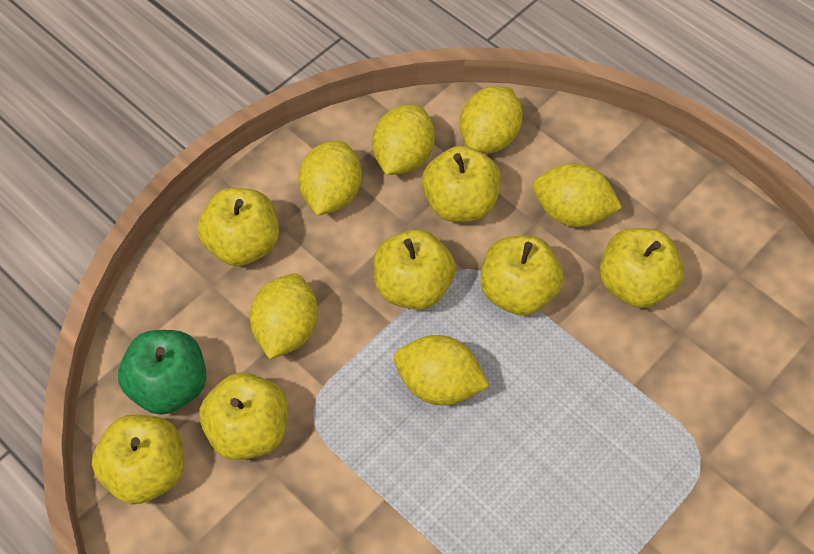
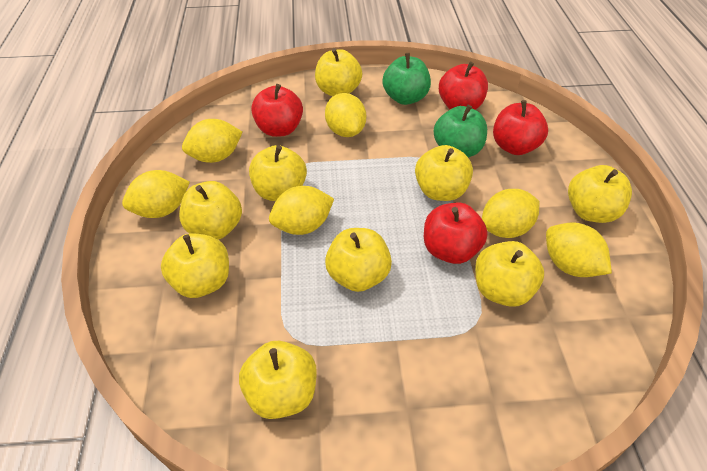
green apple: 1 -> 2
red apple: 0 -> 4
yellow apple: 7 -> 9

